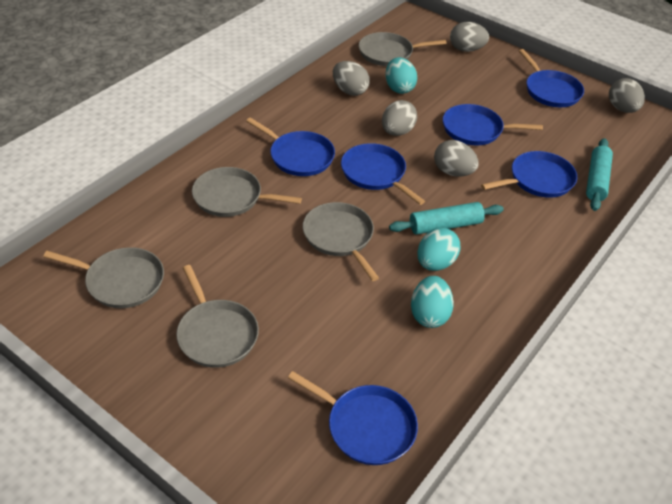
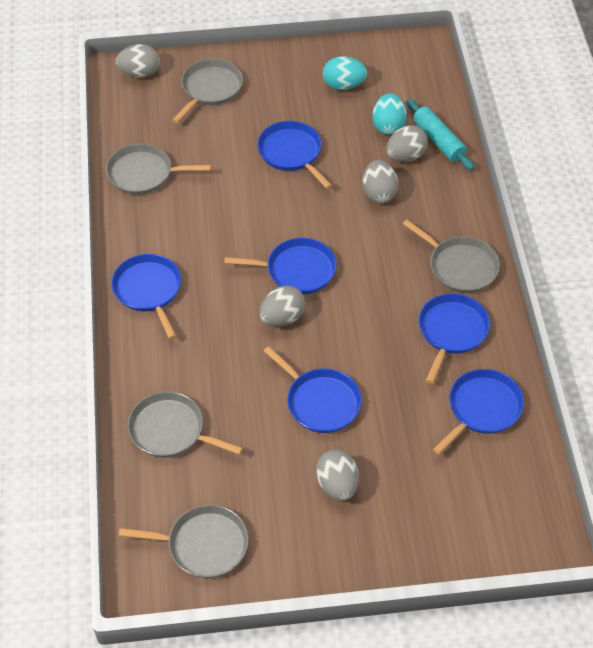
turquoise egg: 3 -> 2
turquoise rolling pin: 2 -> 1

